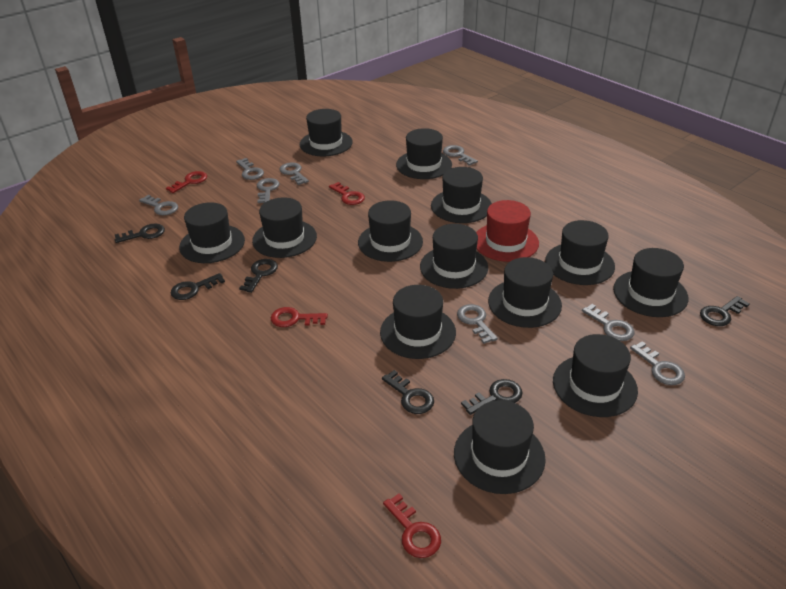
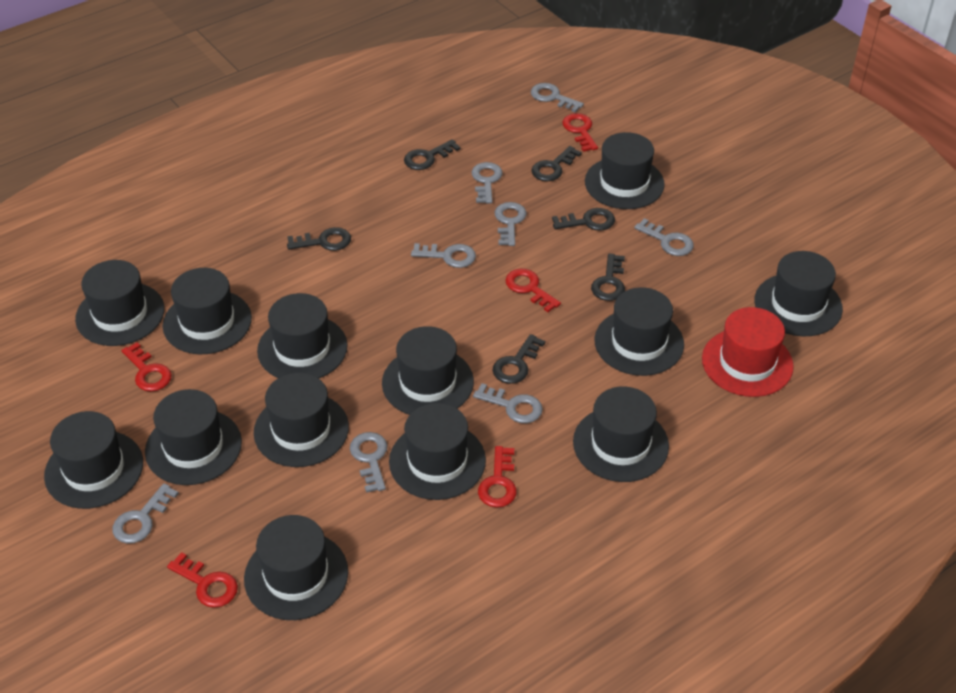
red key: 4 -> 5

